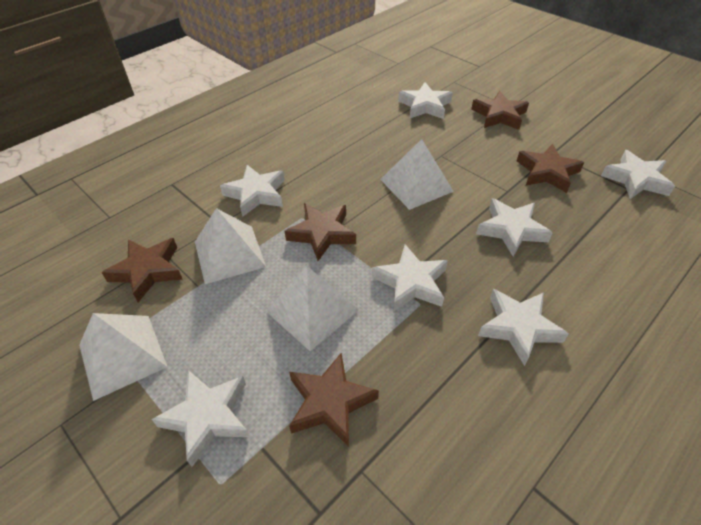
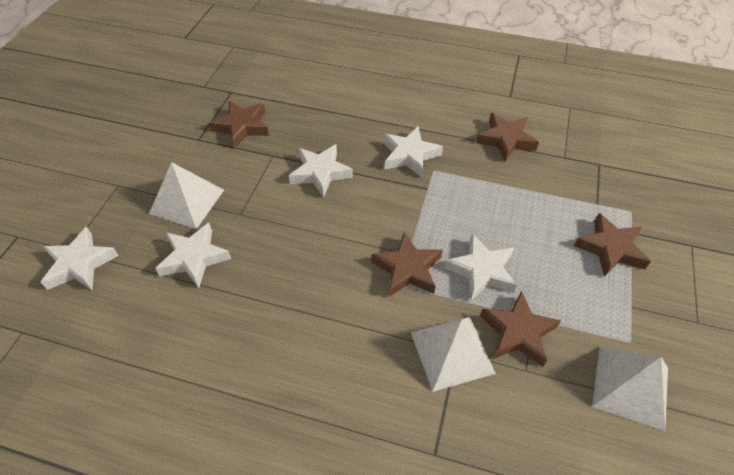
white pyramid: 4 -> 3
white star: 7 -> 5

